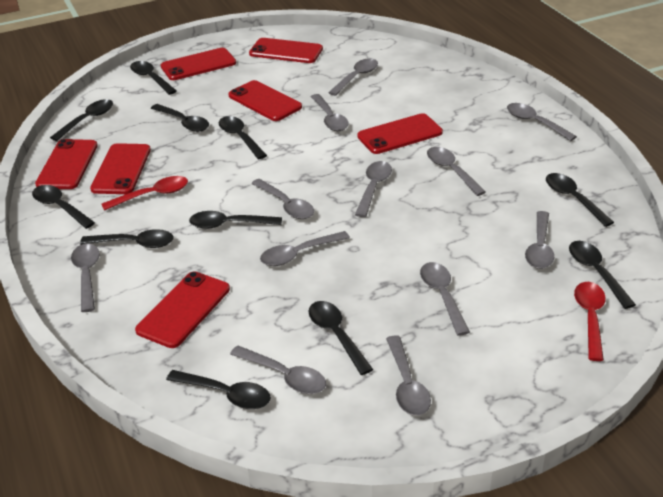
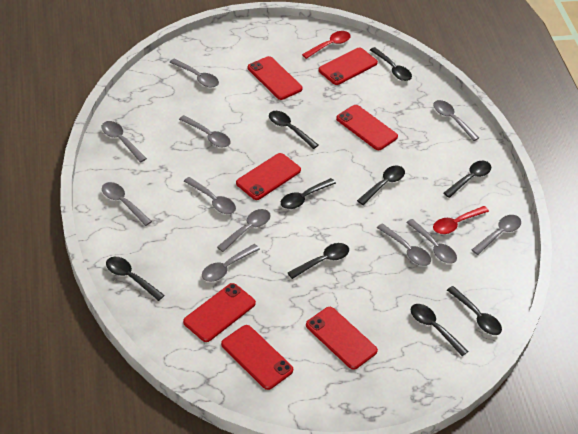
black spoon: 11 -> 9
grey spoon: 12 -> 11

